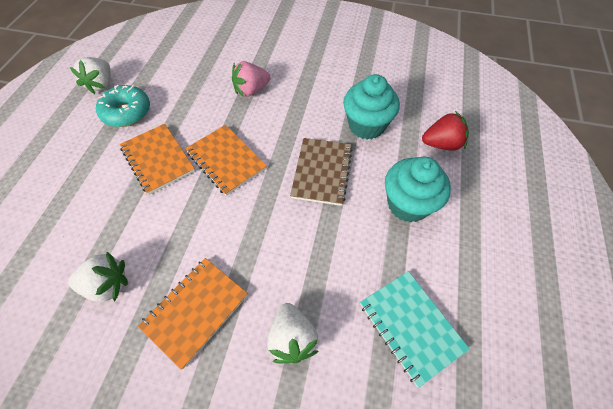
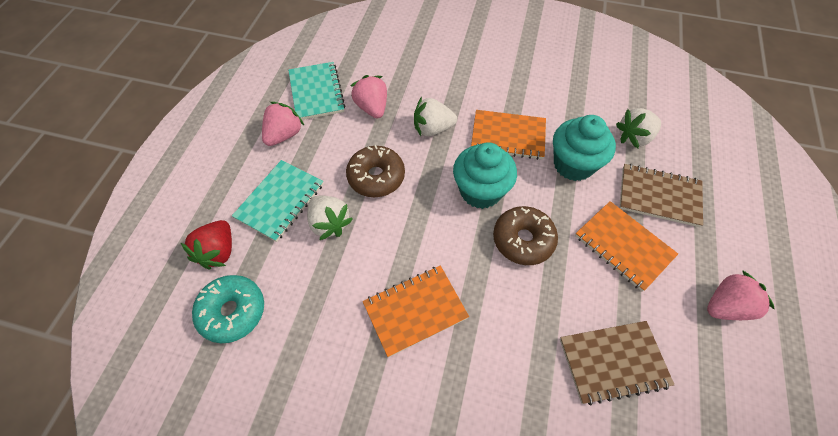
brown donut: 0 -> 2
brown notebook: 1 -> 2
pink strawberry: 1 -> 3
turquoise notebook: 1 -> 2

